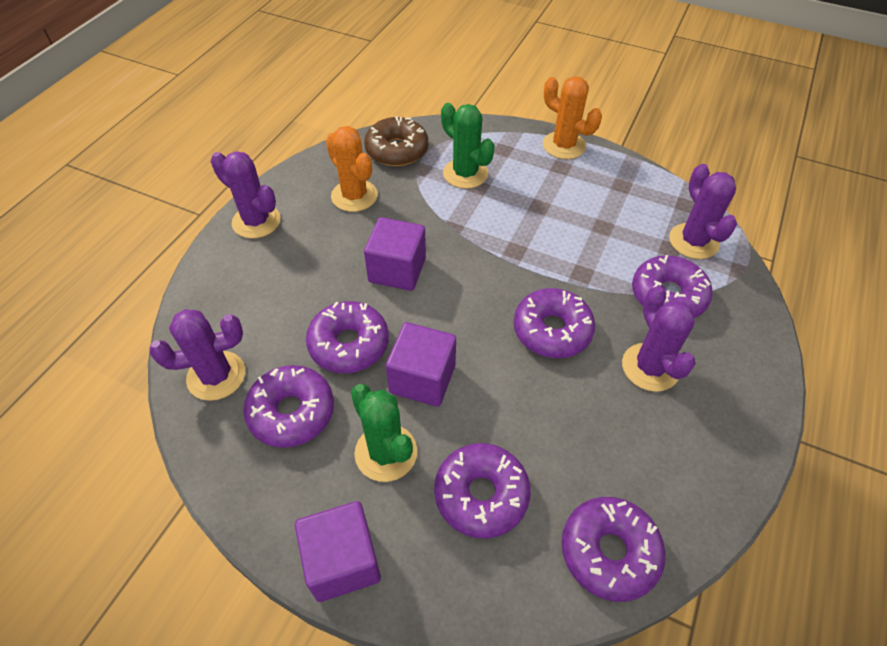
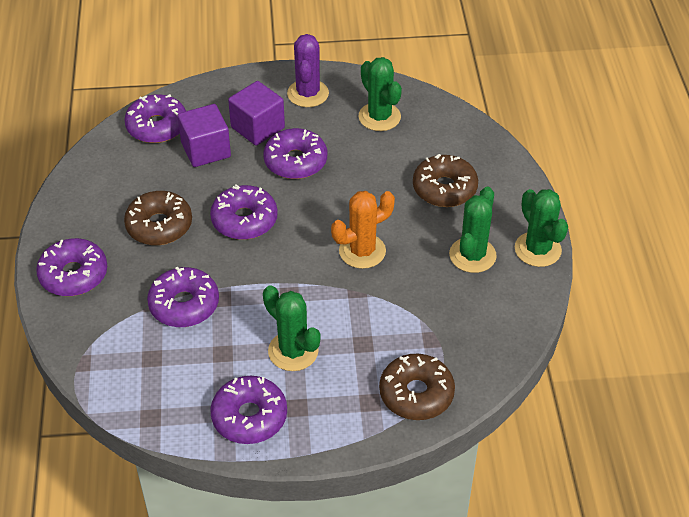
brown donut: 1 -> 3
green cactus: 2 -> 4
orange cactus: 2 -> 1
purple cactus: 4 -> 1
purple cube: 3 -> 2

